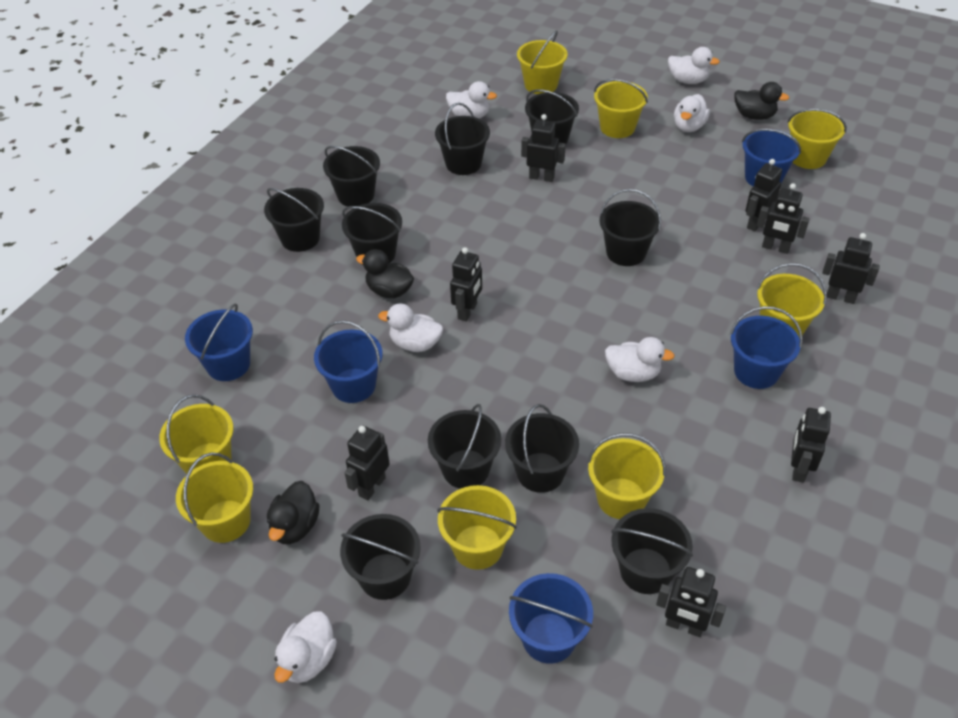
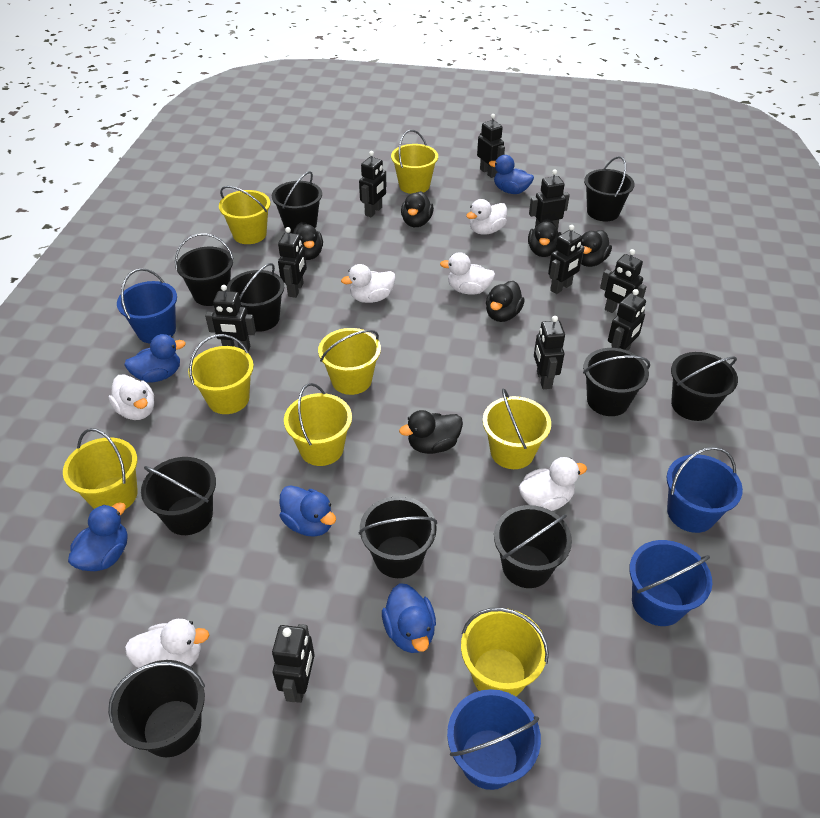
black duck: 3 -> 6
black robot: 8 -> 10
blue bucket: 5 -> 4
blue duck: 0 -> 5

